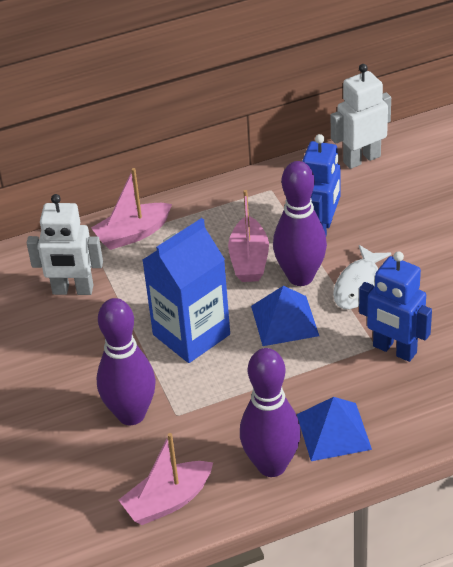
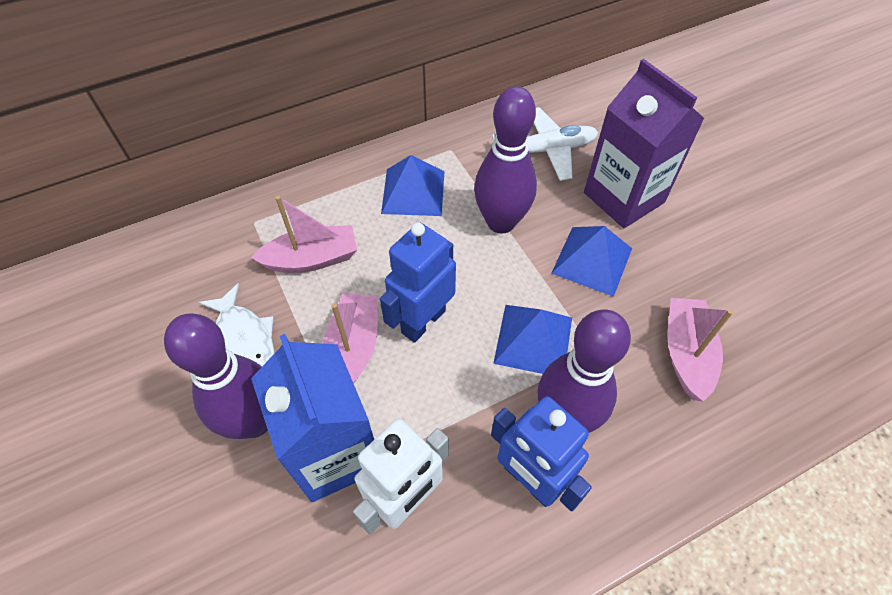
blue pyramid: 2 -> 3
purple carton: 0 -> 1
white plane: 0 -> 1
white robot: 2 -> 1

